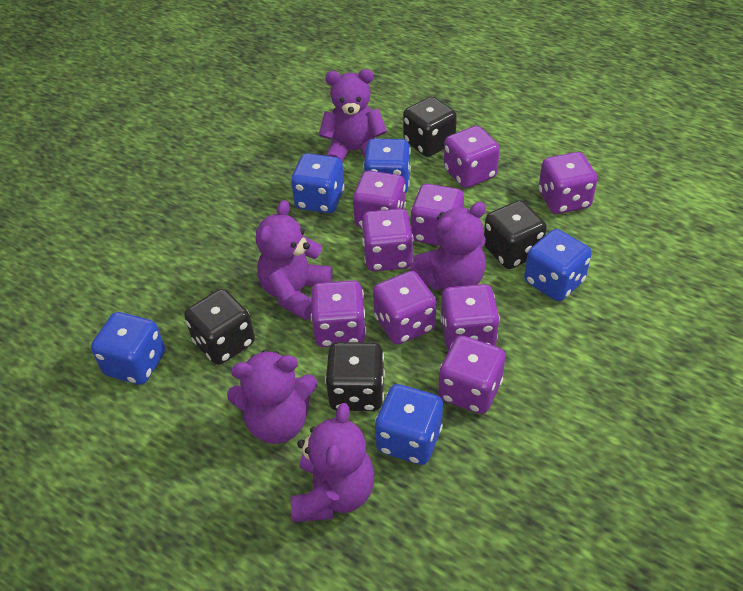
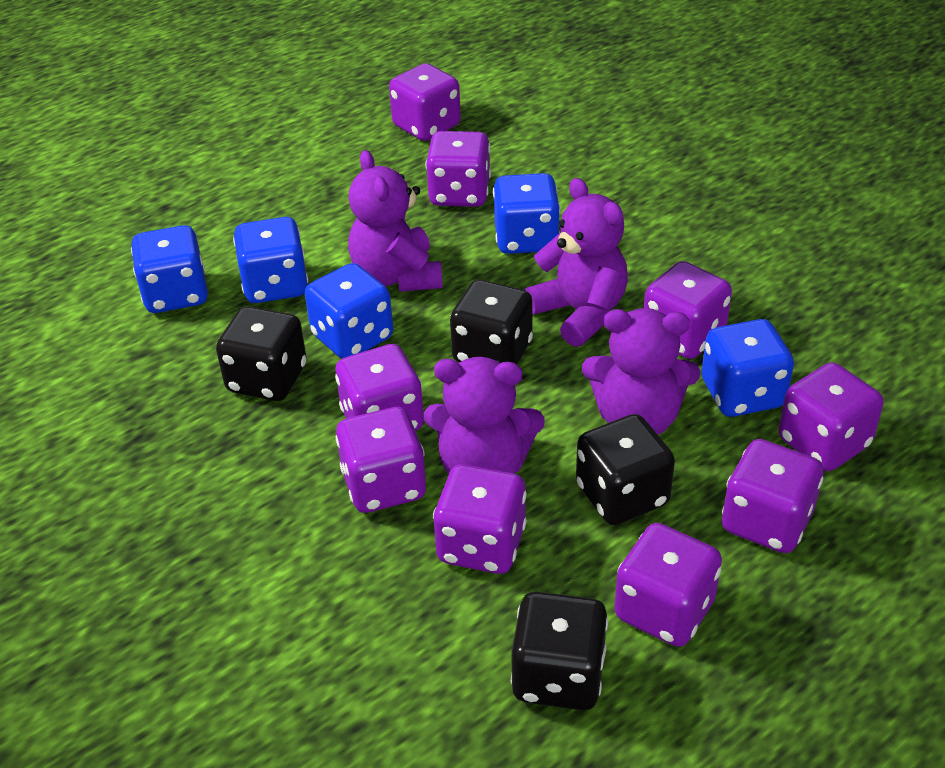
purple teddy bear: 5 -> 4

